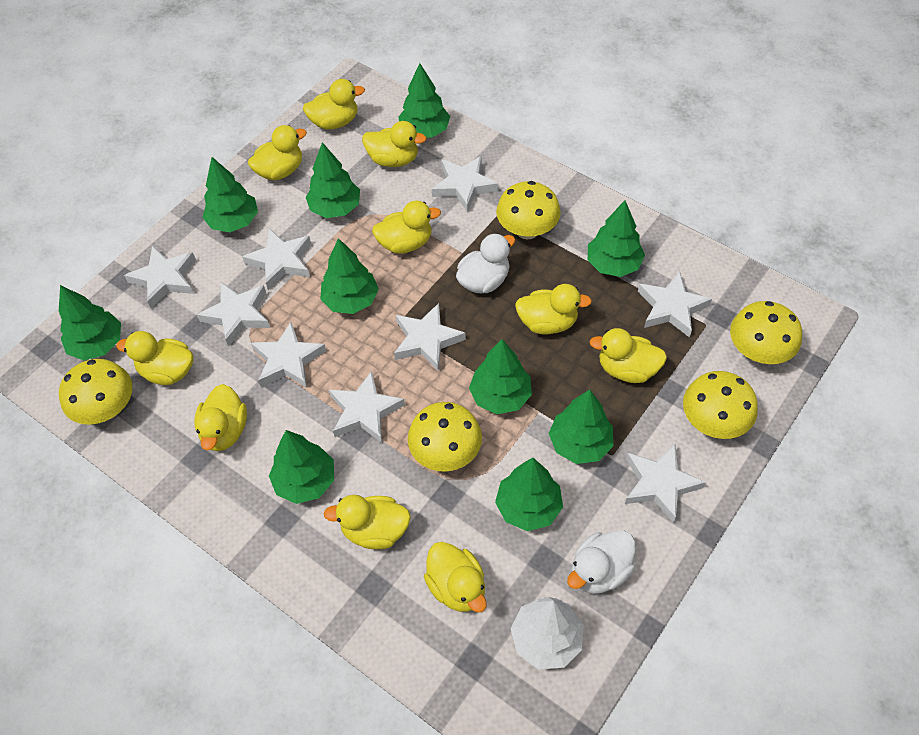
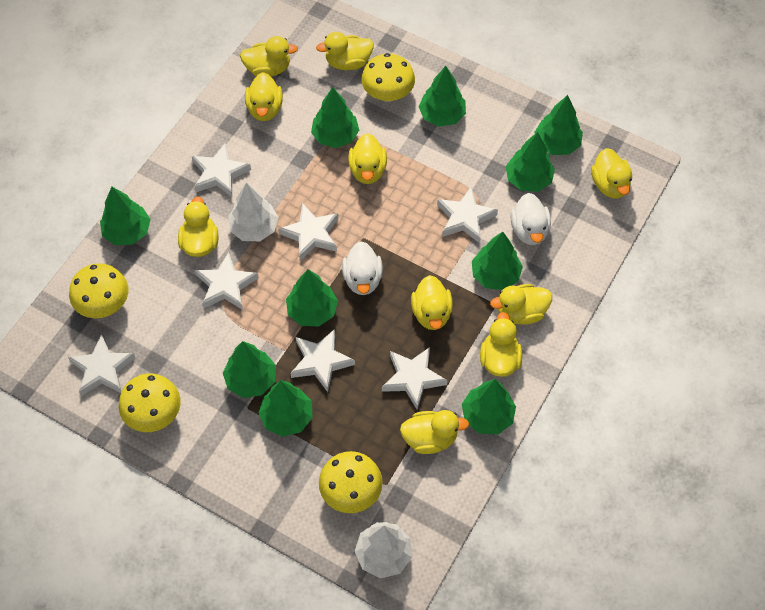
white star: 9 -> 7
white tree: 1 -> 2
yellow mushroom: 5 -> 4

